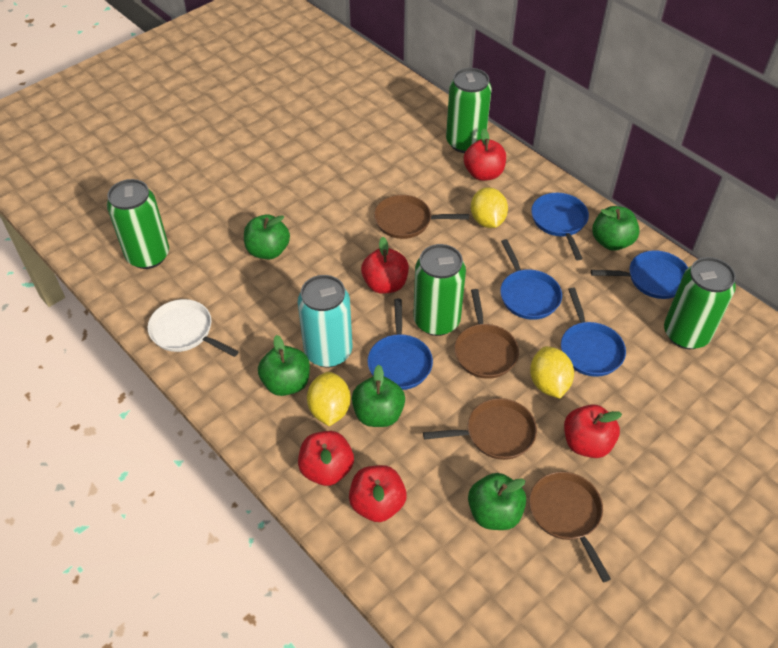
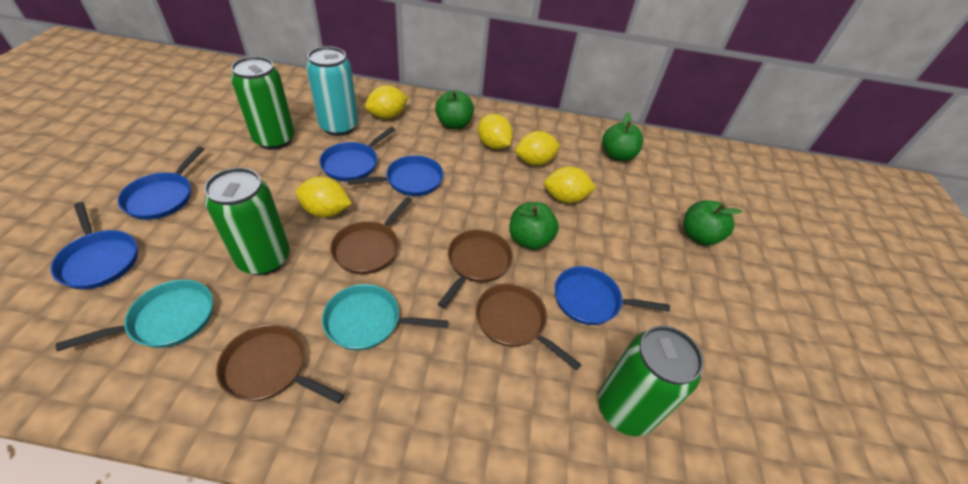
green apple: 5 -> 4
green can: 4 -> 3
red apple: 5 -> 0
turquoise pan: 0 -> 2
white pan: 1 -> 0
yellow lemon: 3 -> 5

